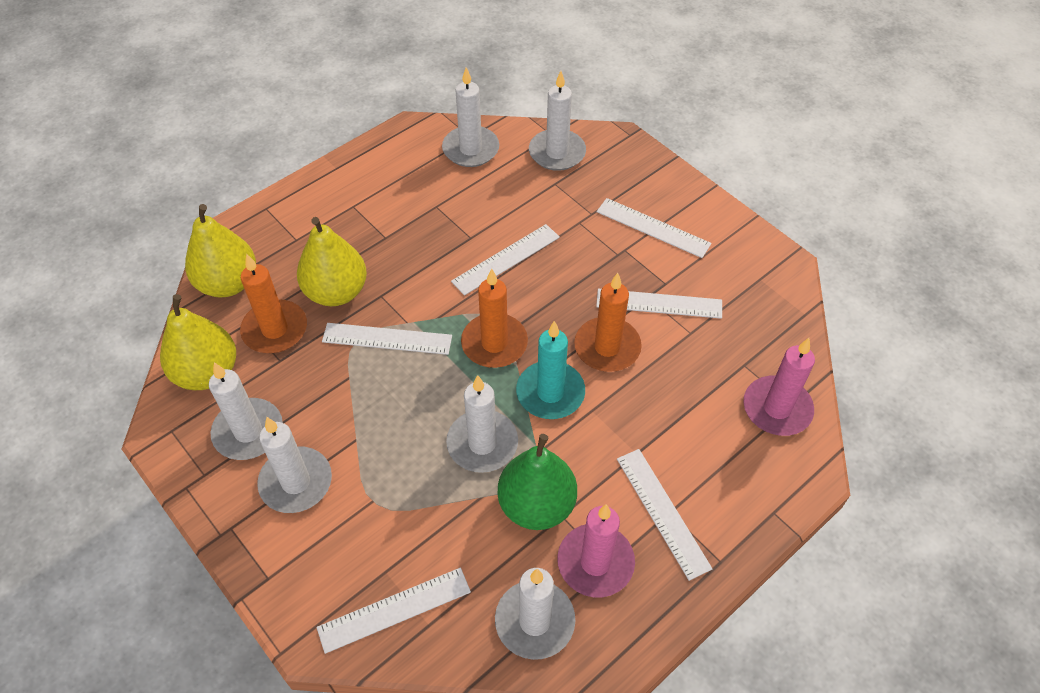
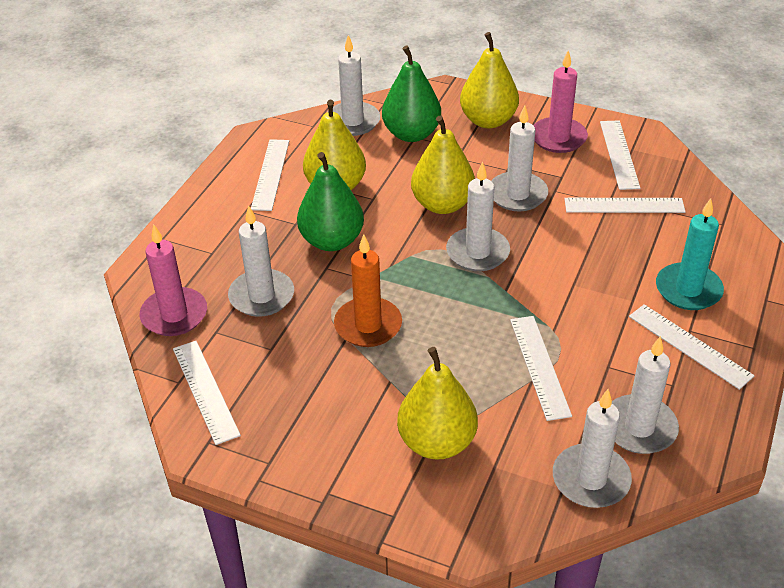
green pear: 1 -> 2
orange candle: 3 -> 1
yellow pear: 3 -> 4

